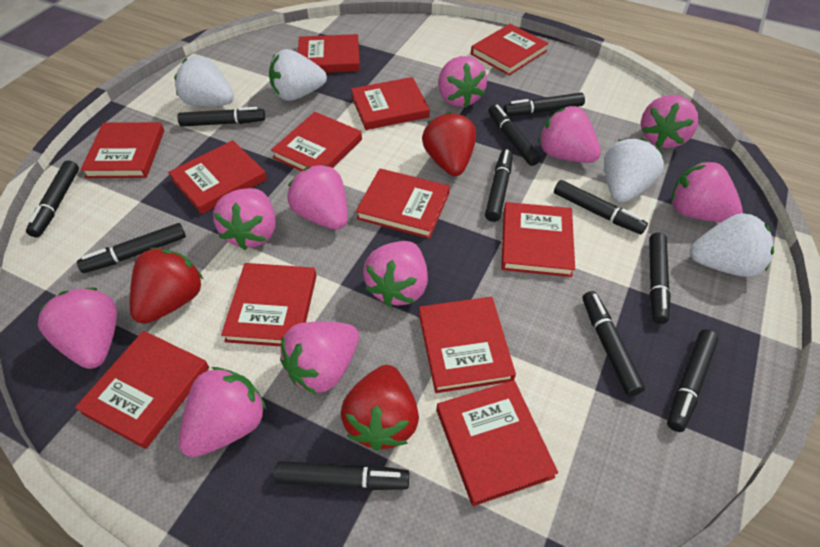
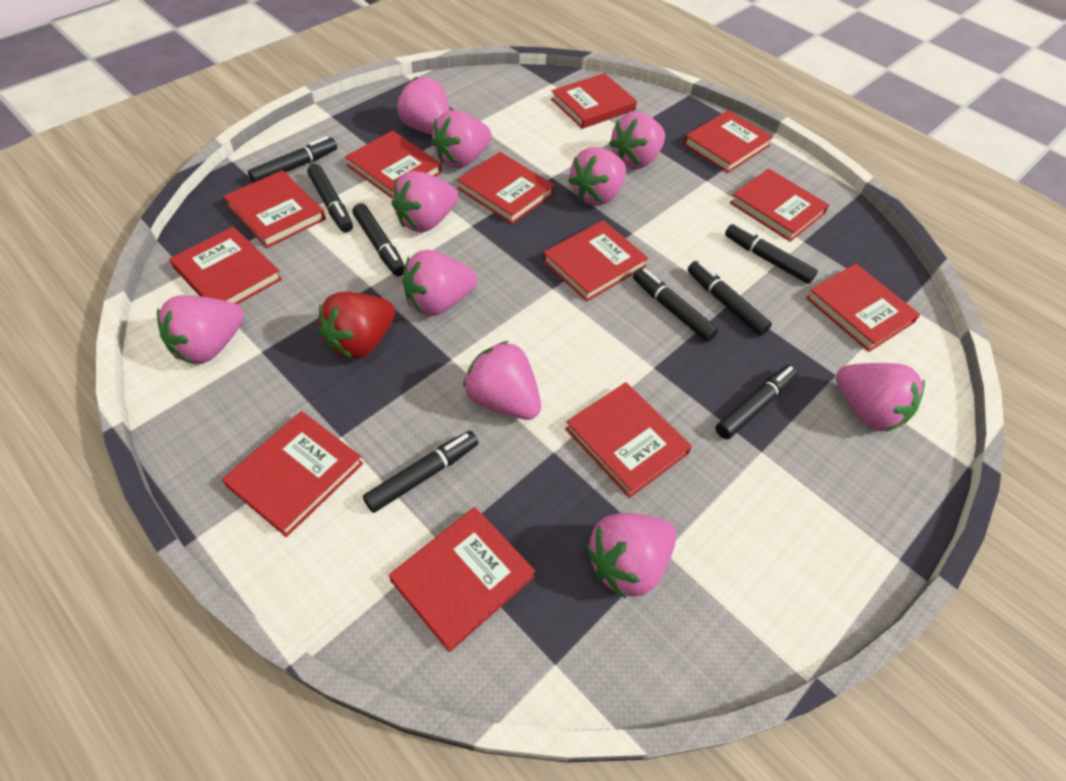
black marker: 11 -> 8
red strawberry: 3 -> 1
white strawberry: 4 -> 0

